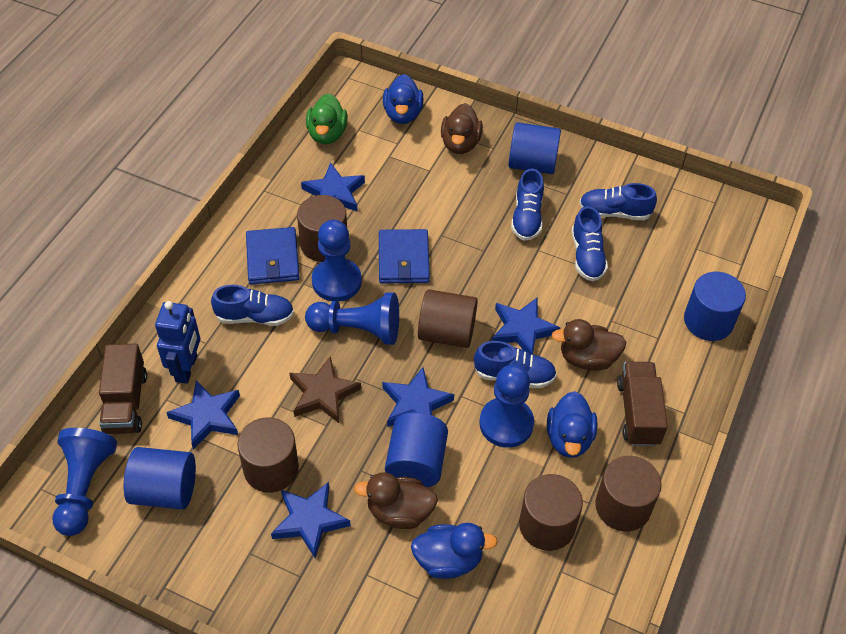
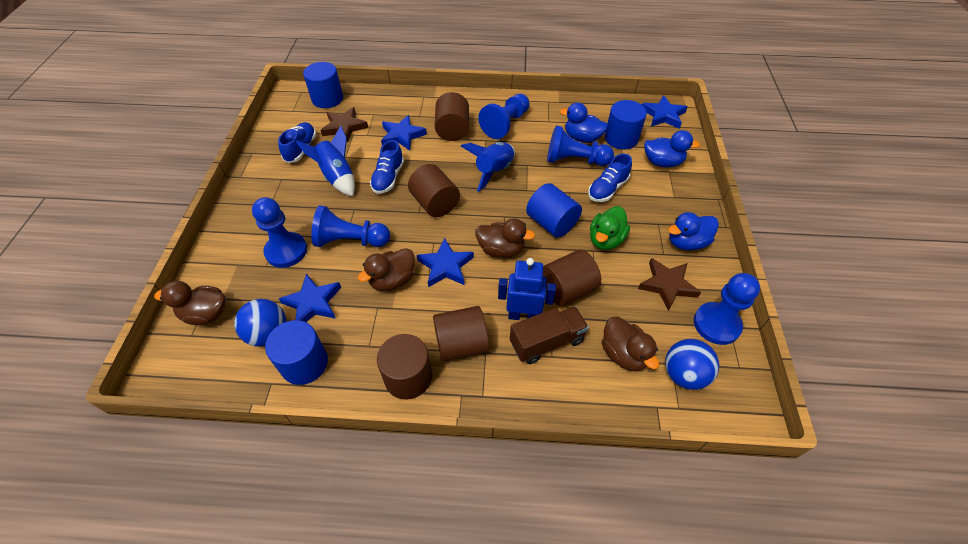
blue ball: 0 -> 2
blue pawn: 4 -> 5
blue rocket: 0 -> 2
blue shoe: 5 -> 3
blue star: 5 -> 4
blue wallet: 2 -> 0
brown duck: 3 -> 4
brown star: 1 -> 2
brown truck: 2 -> 1

